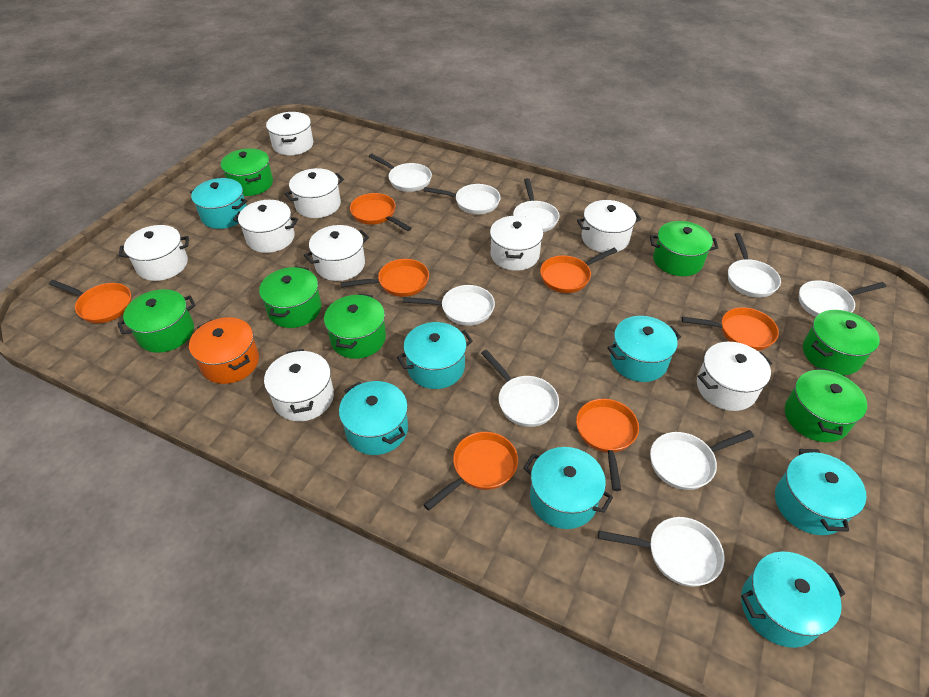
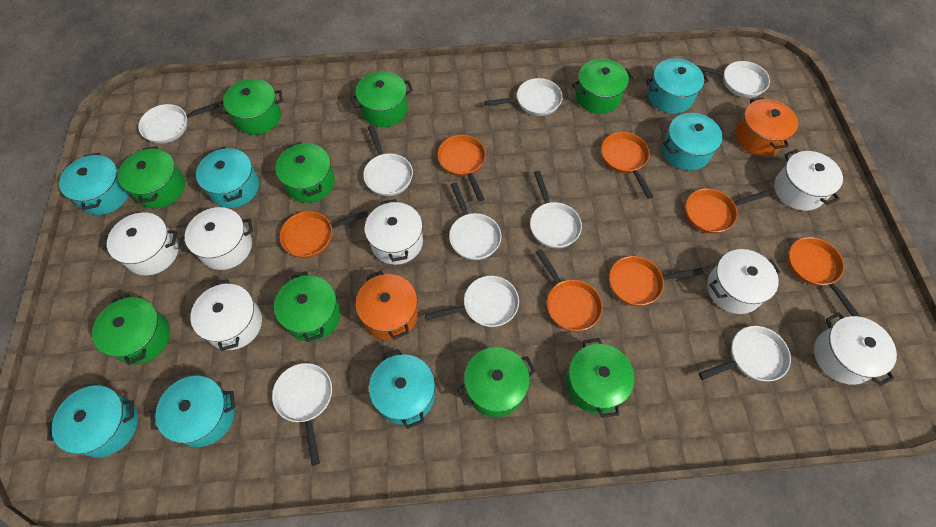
green pot: 7 -> 9
orange pot: 1 -> 2
white pot: 9 -> 7

